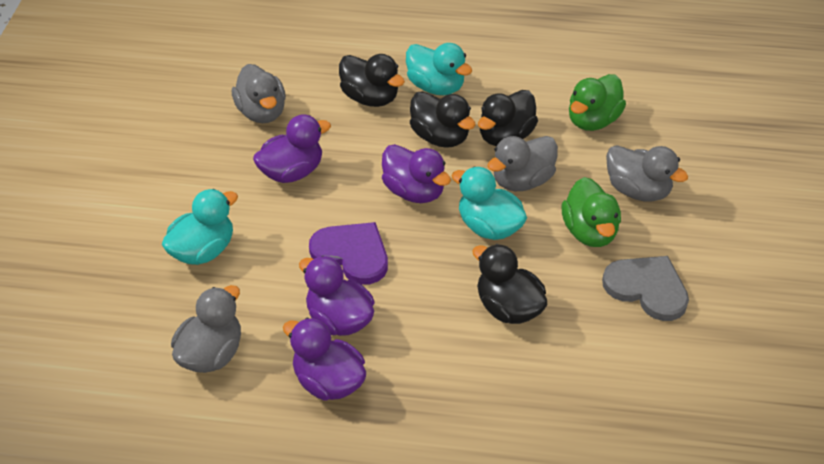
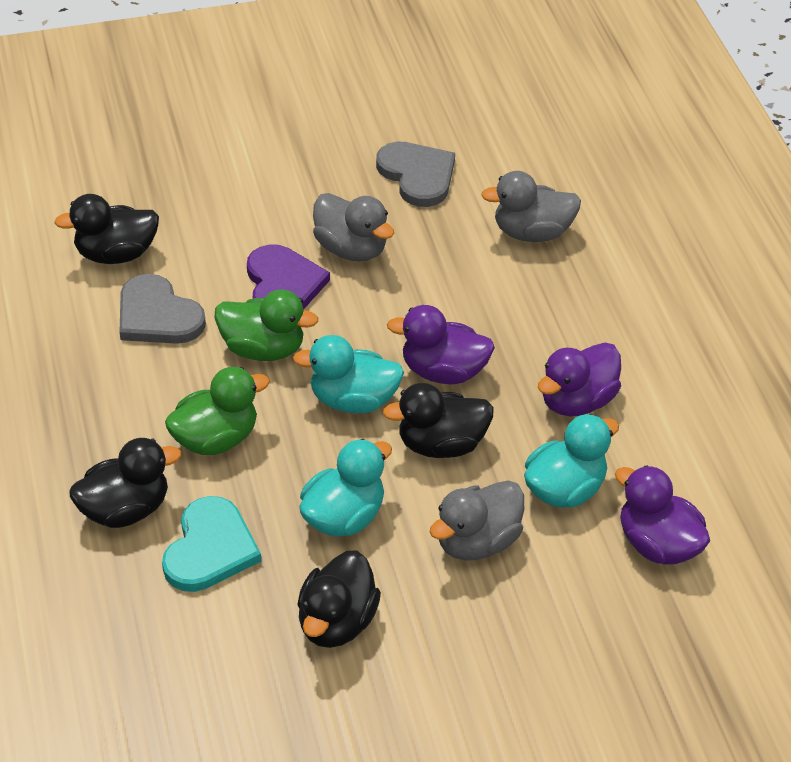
grey duck: 4 -> 3
grey heart: 1 -> 2
purple duck: 4 -> 3
turquoise heart: 0 -> 1

